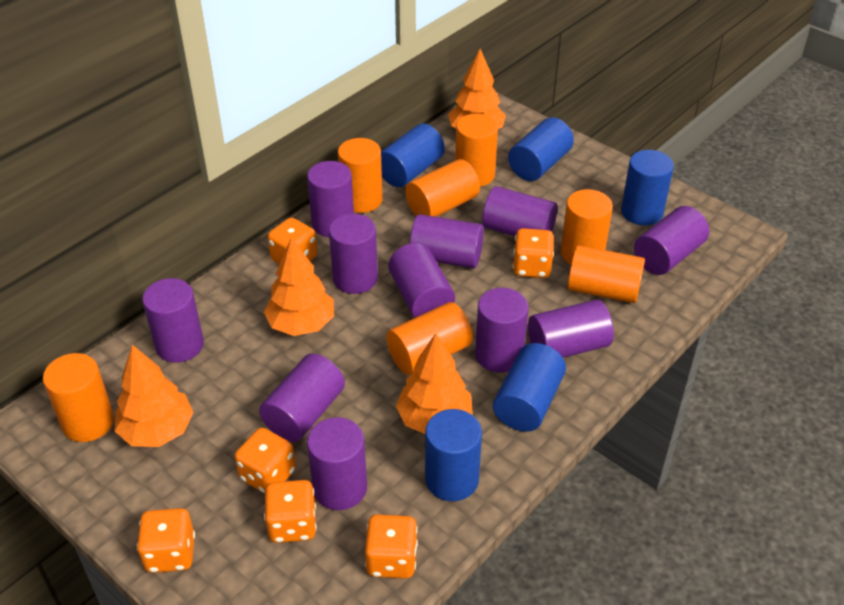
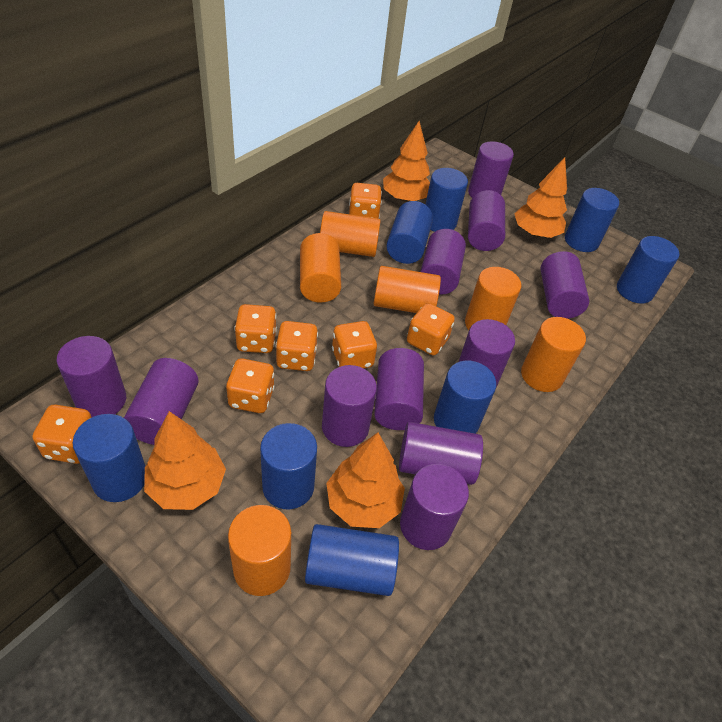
blue cylinder: 5 -> 8
orange cylinder: 7 -> 6
orange dice: 6 -> 7

